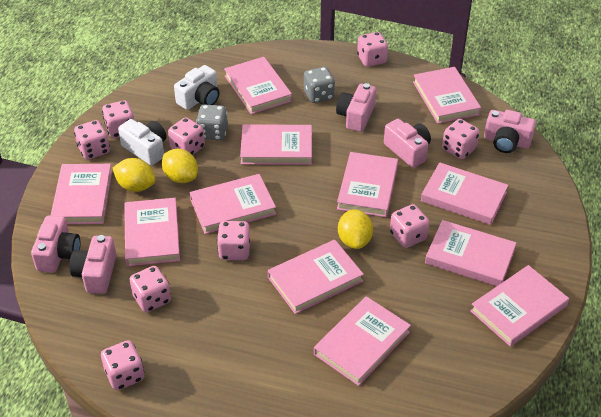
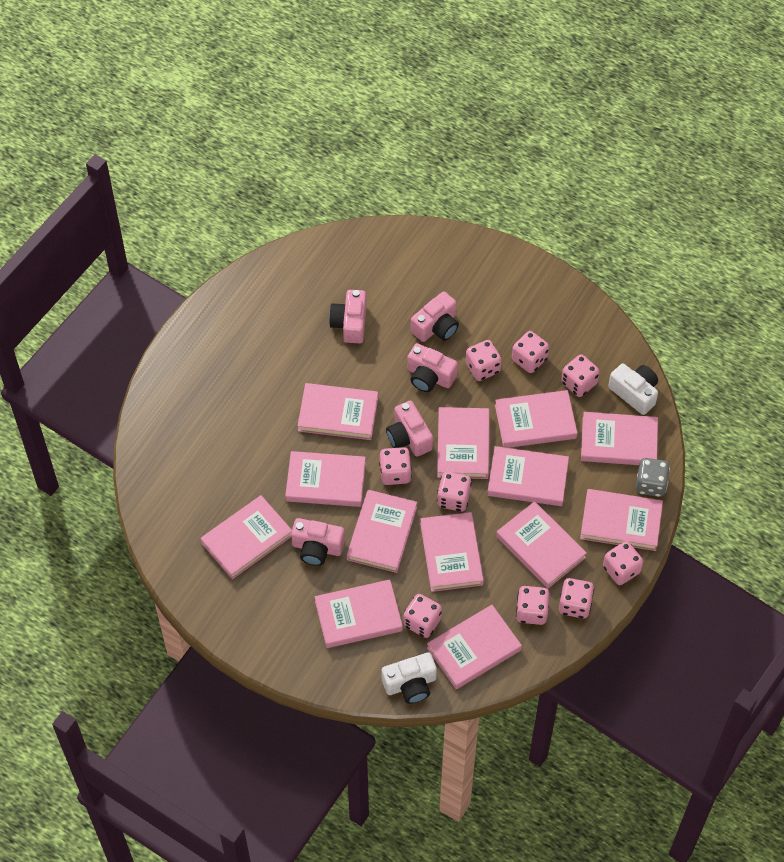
grey dice: 2 -> 1
pink book: 12 -> 13
yellow lemon: 3 -> 0

